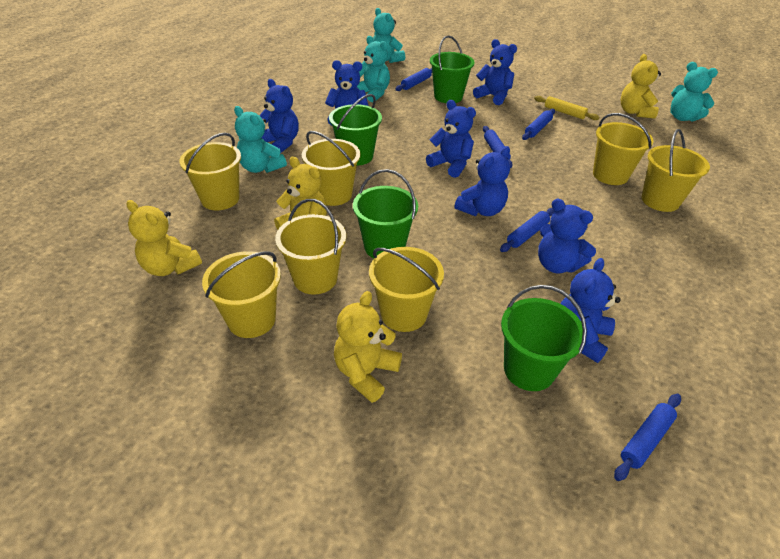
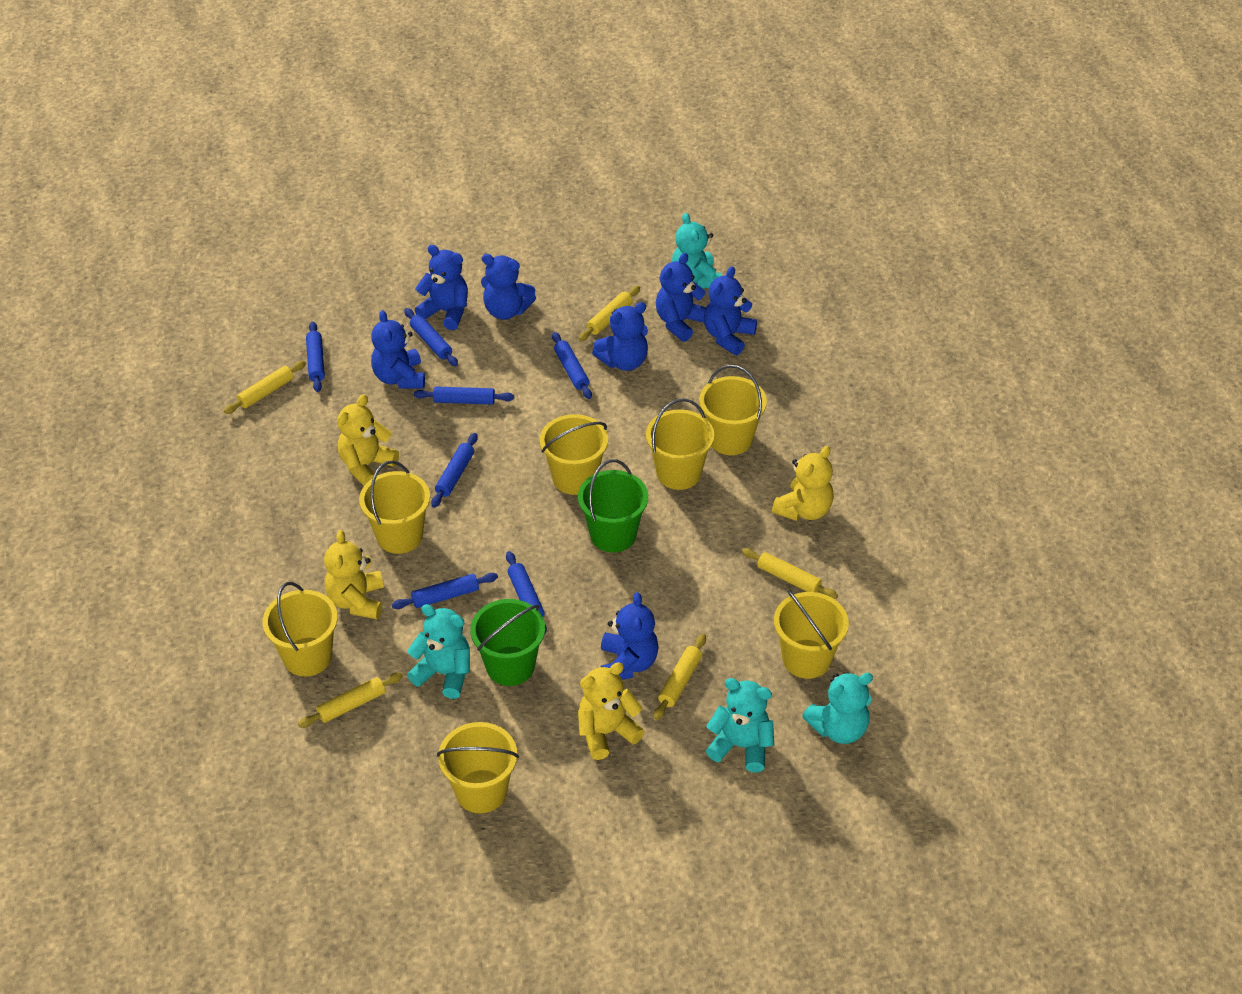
blue rolling pin: 5 -> 7
green bucket: 4 -> 2
yellow rolling pin: 1 -> 5

